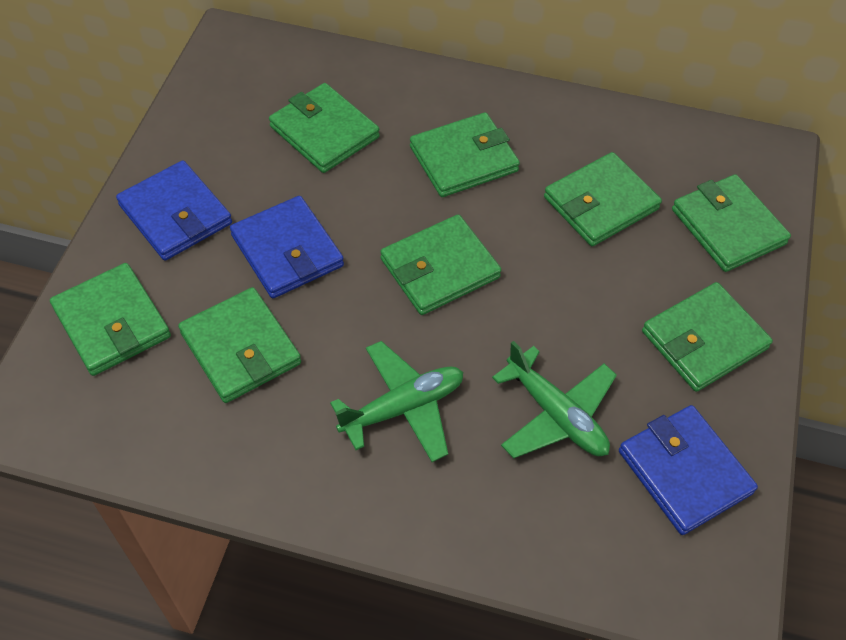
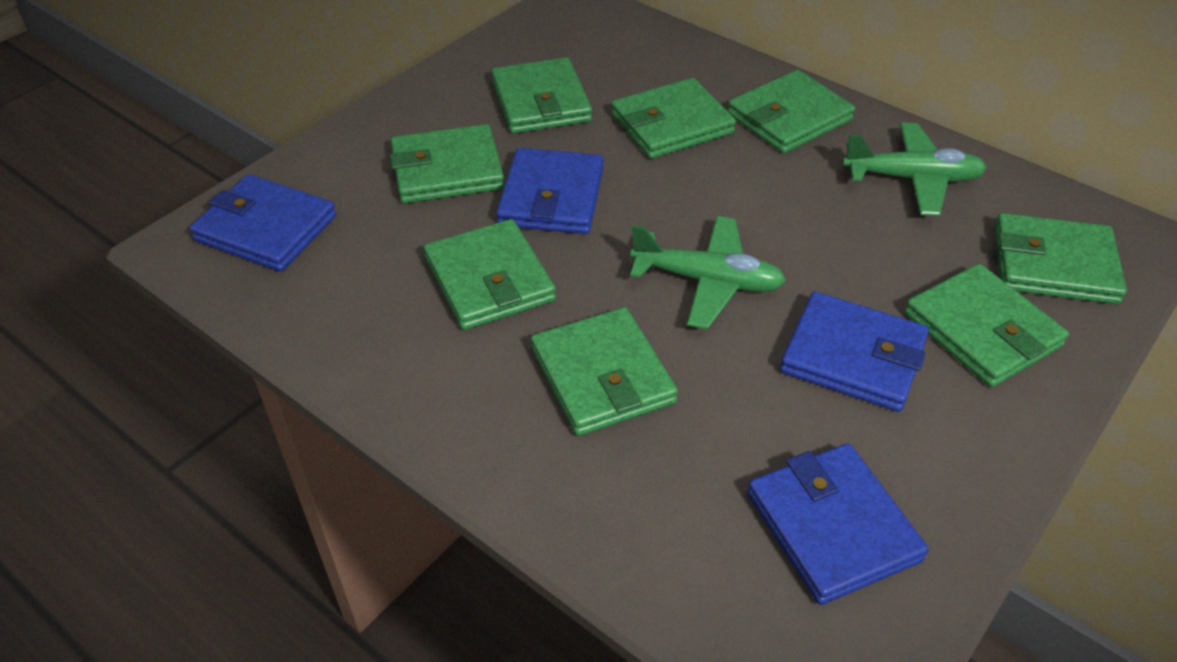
blue wallet: 3 -> 4

